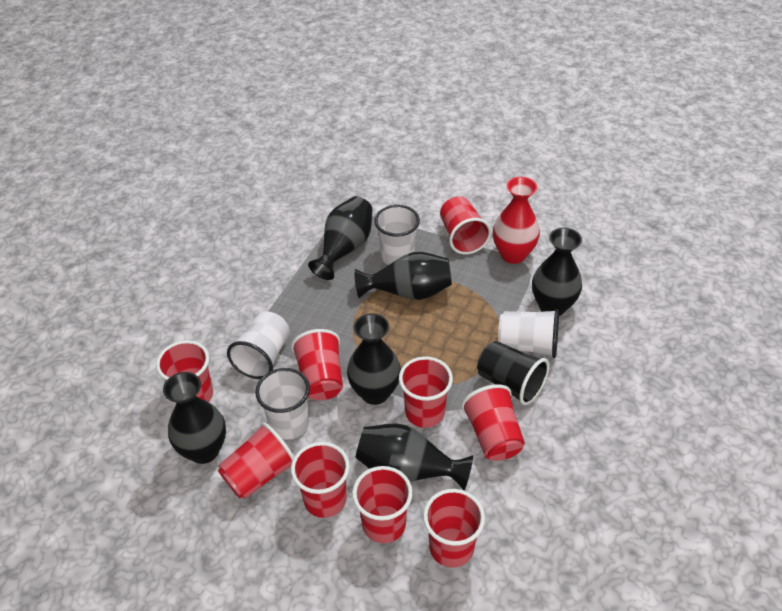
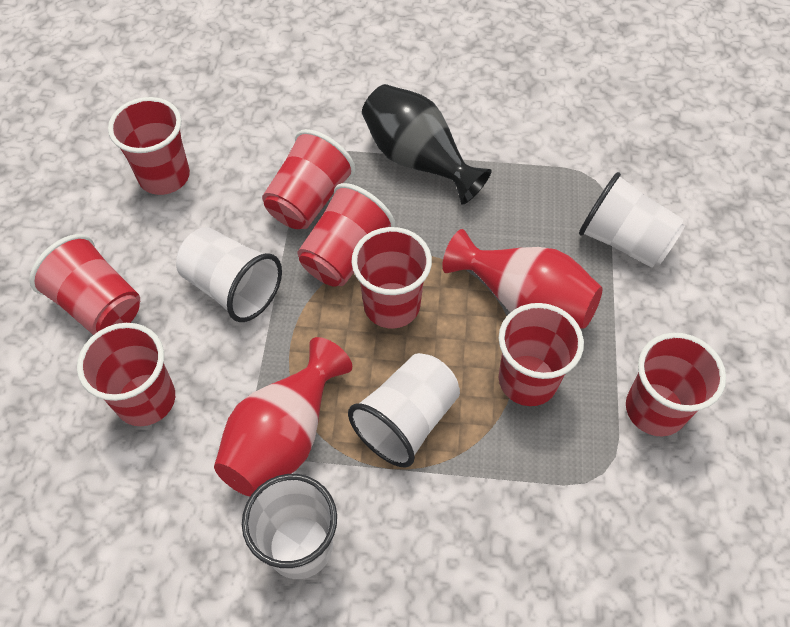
black cup: 1 -> 0
black vase: 6 -> 1
red cup: 9 -> 8
red vase: 1 -> 2

